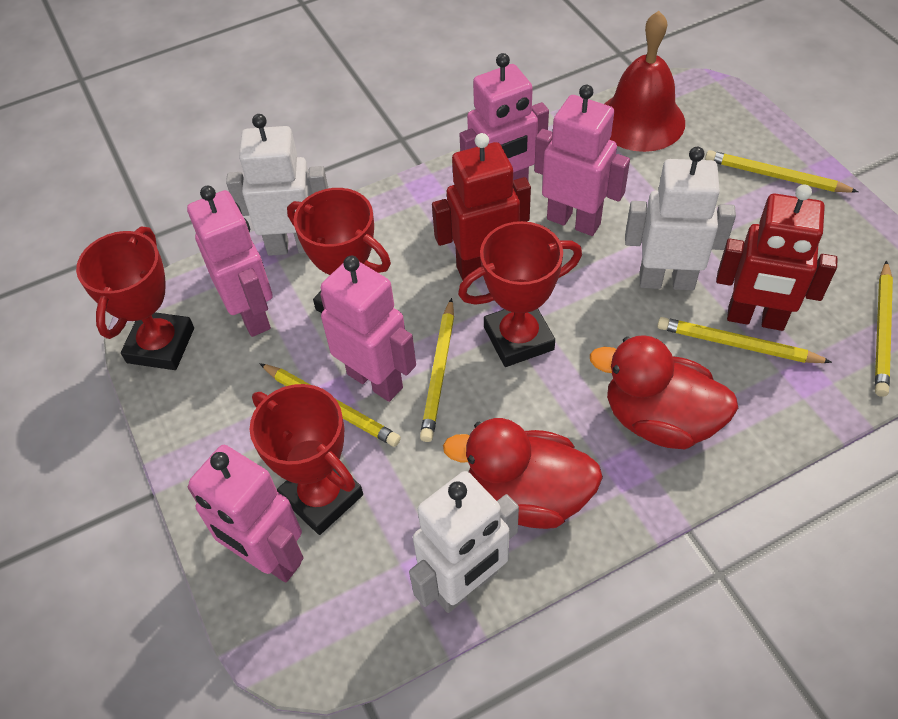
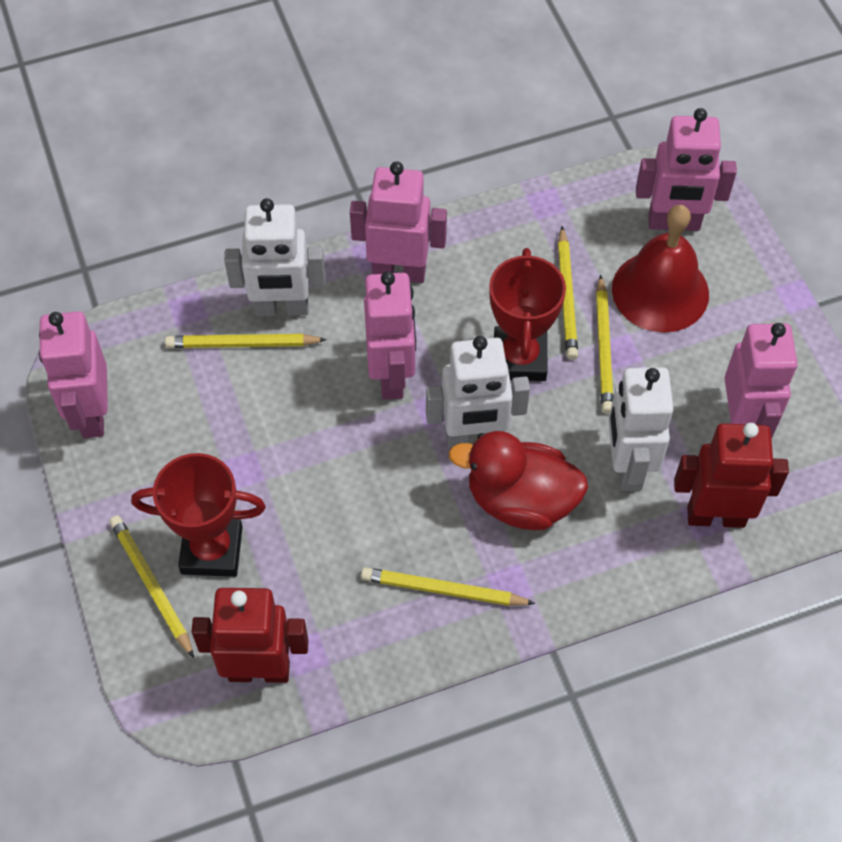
red duck: 2 -> 1
red trophy: 4 -> 2

